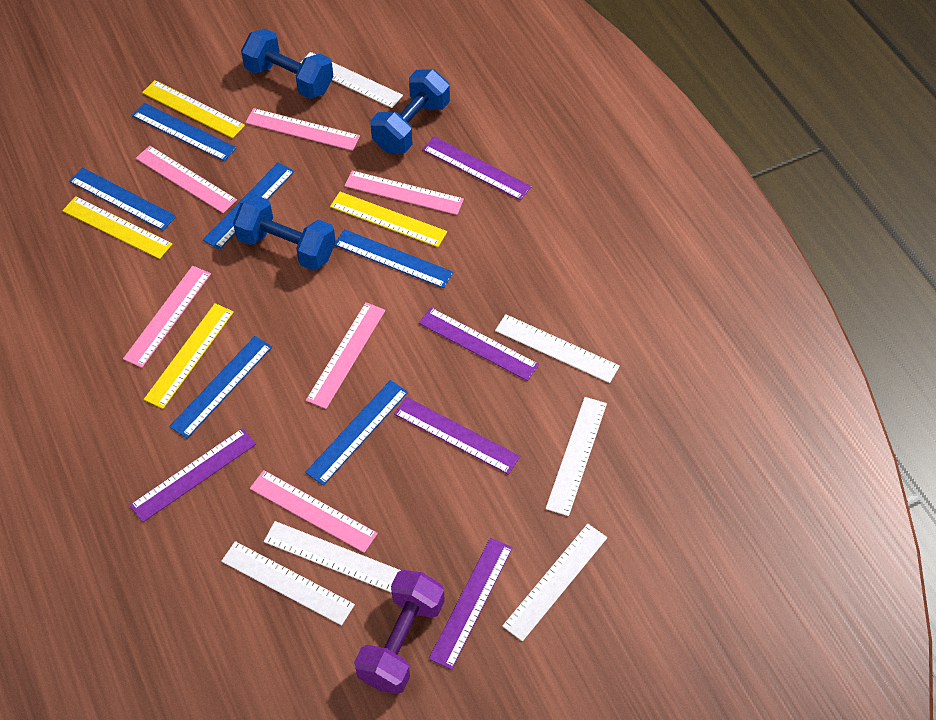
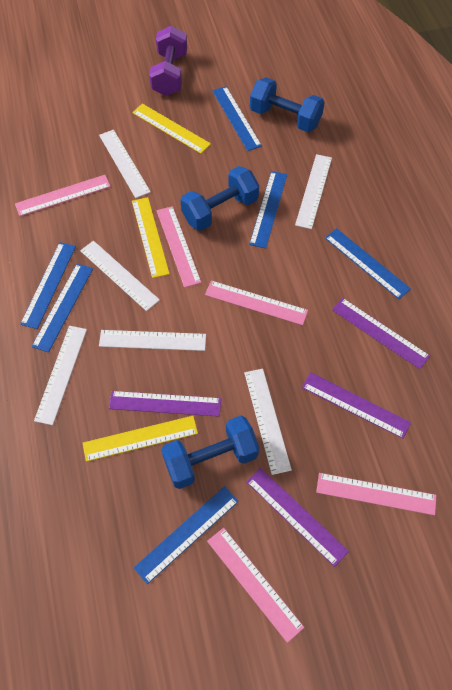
pink ruler: 6 -> 5
purple ruler: 5 -> 4
yellow ruler: 4 -> 3

